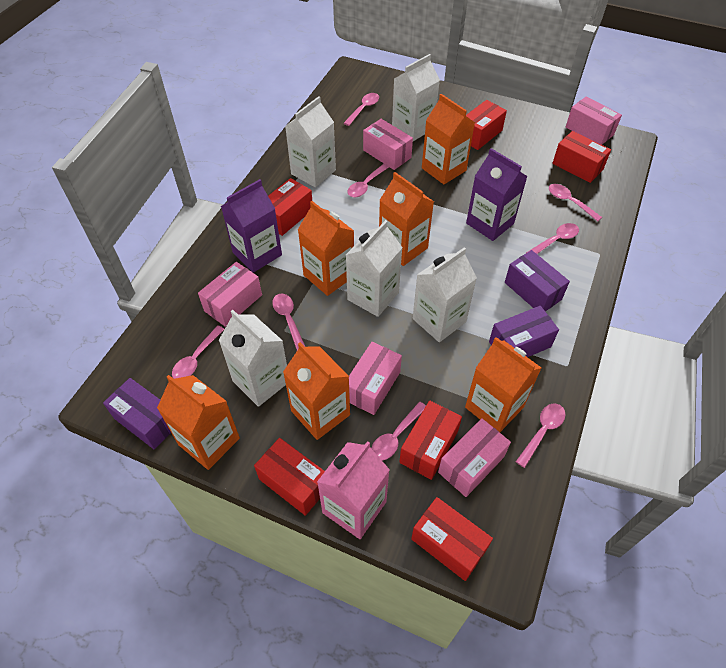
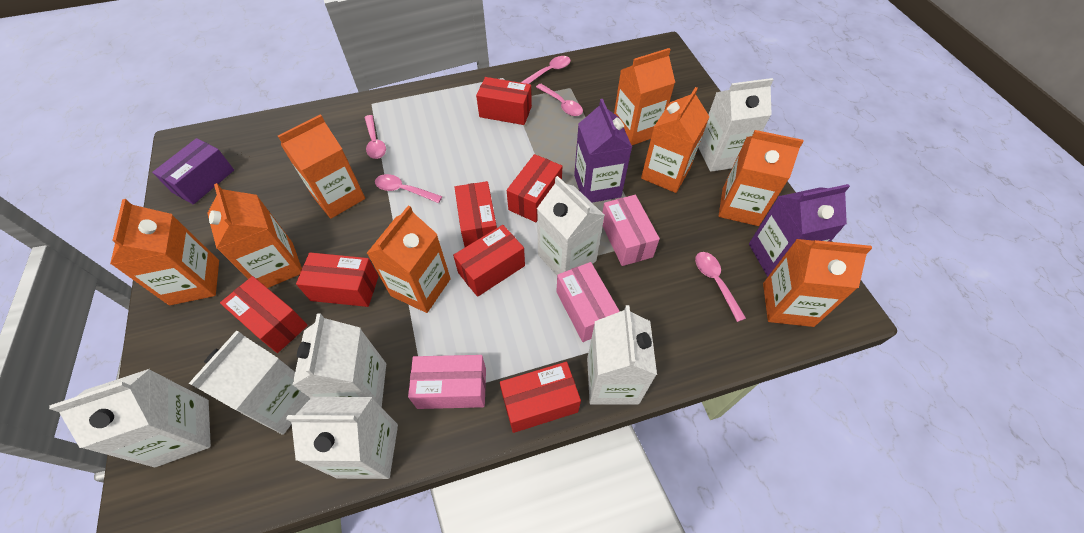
orange carton: 6 -> 8
pink box: 5 -> 3
pink carton: 1 -> 0
pink spoon: 8 -> 5
purple box: 3 -> 1
red box: 6 -> 7
white carton: 5 -> 7

